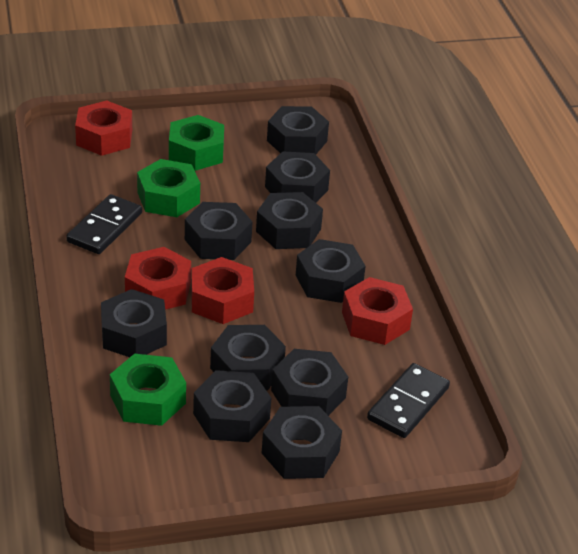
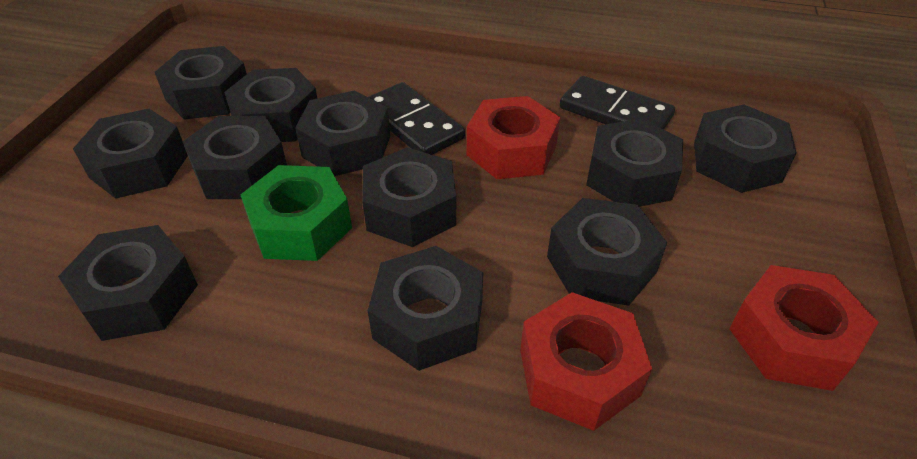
black nut: 10 -> 11
green nut: 3 -> 1
red nut: 4 -> 3

